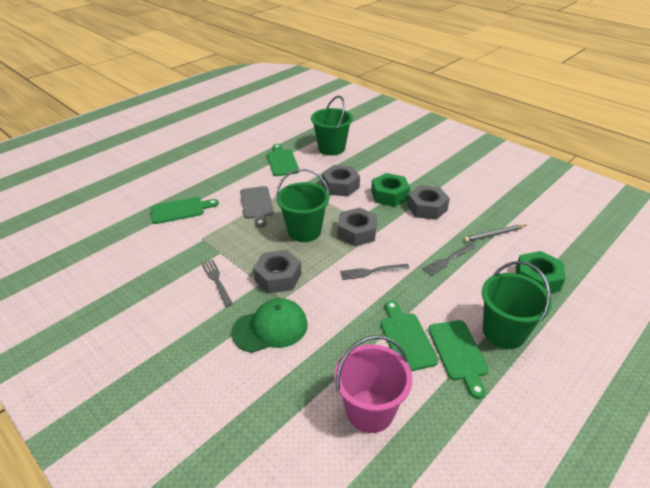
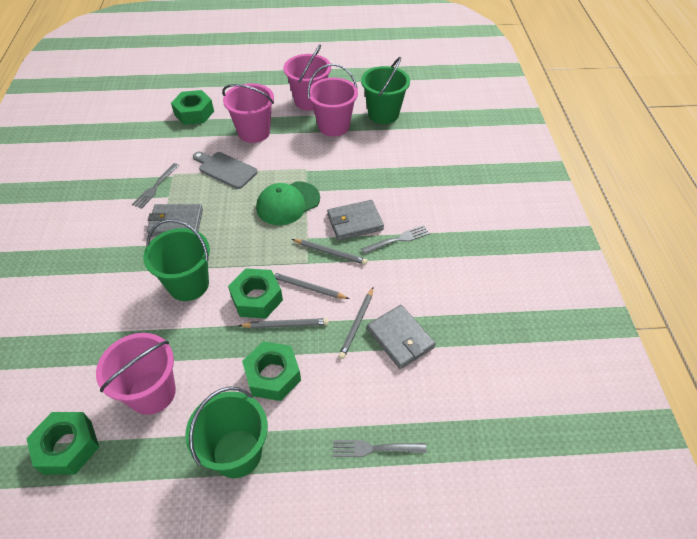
green cutting board: 4 -> 0
green nut: 2 -> 4
grey nut: 4 -> 0
grey pencil: 1 -> 4
grey wallet: 0 -> 3
pink bucket: 1 -> 4

